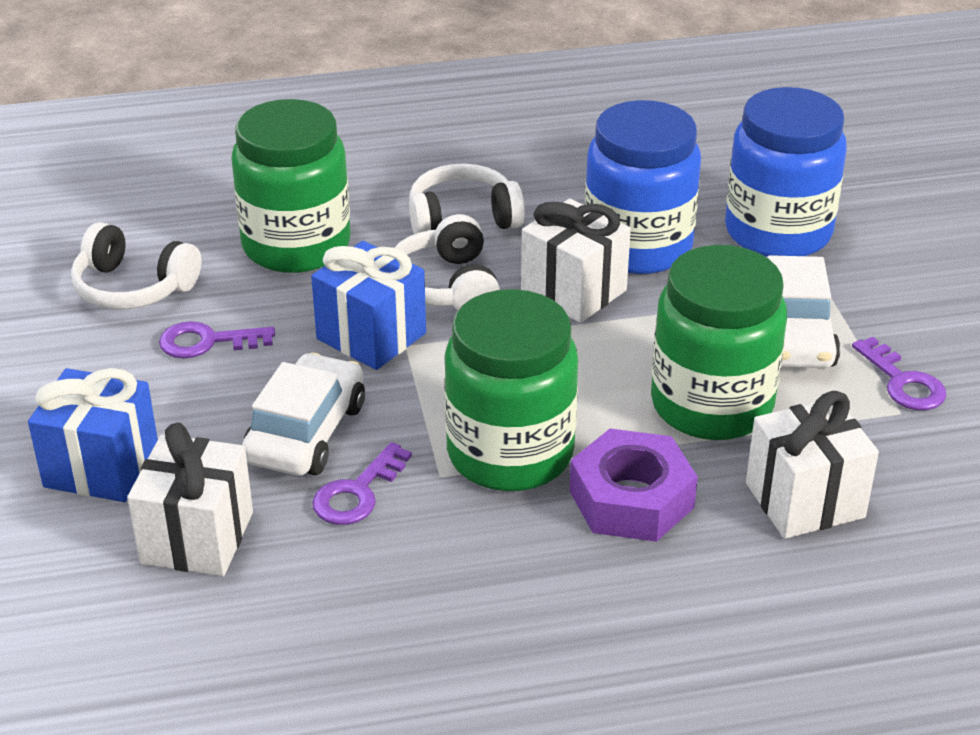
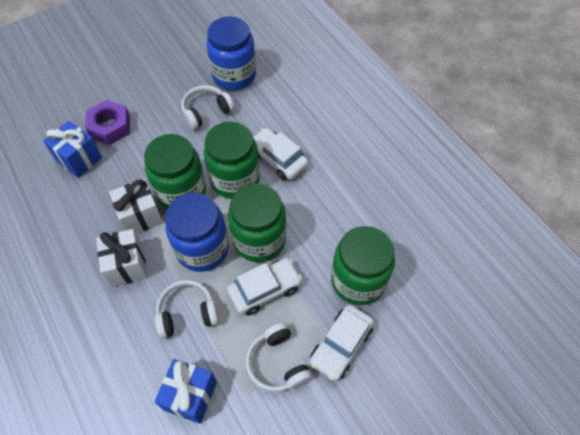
green jar: 3 -> 4
purple key: 3 -> 0
white car: 2 -> 3
white gift: 3 -> 2

